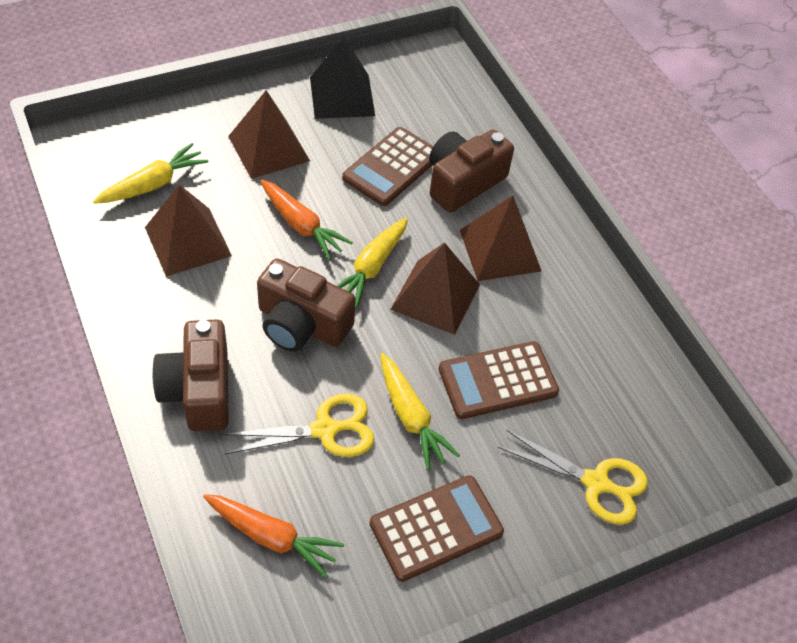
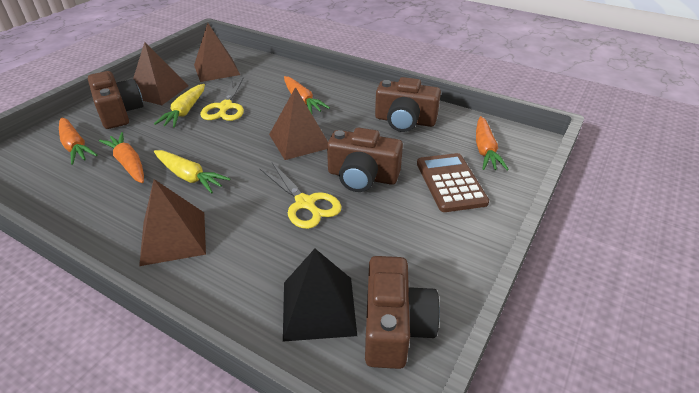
brown calculator: 3 -> 1
brown camera: 3 -> 4
orange carrot: 2 -> 4
yellow carrot: 3 -> 2

